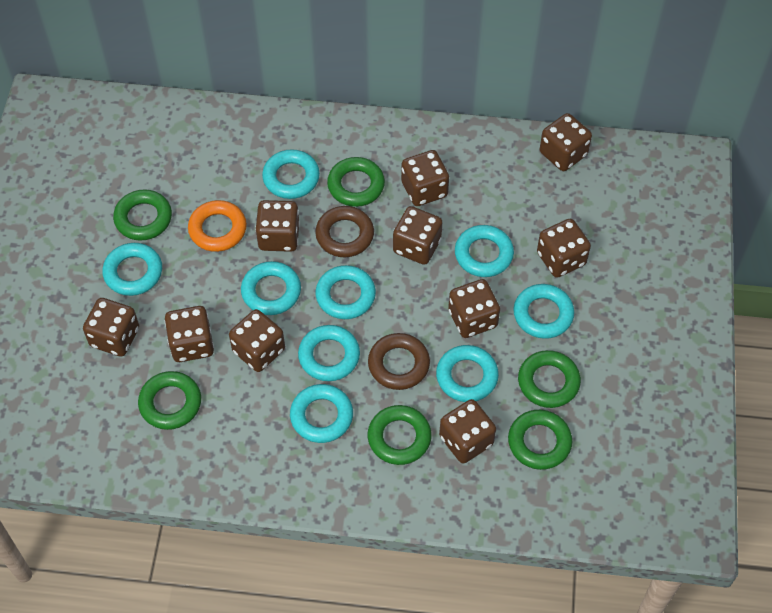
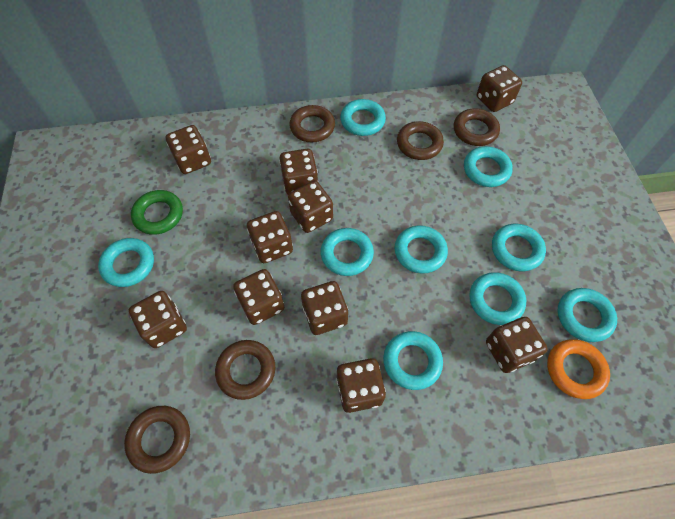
brown ring: 2 -> 5
green ring: 6 -> 1

